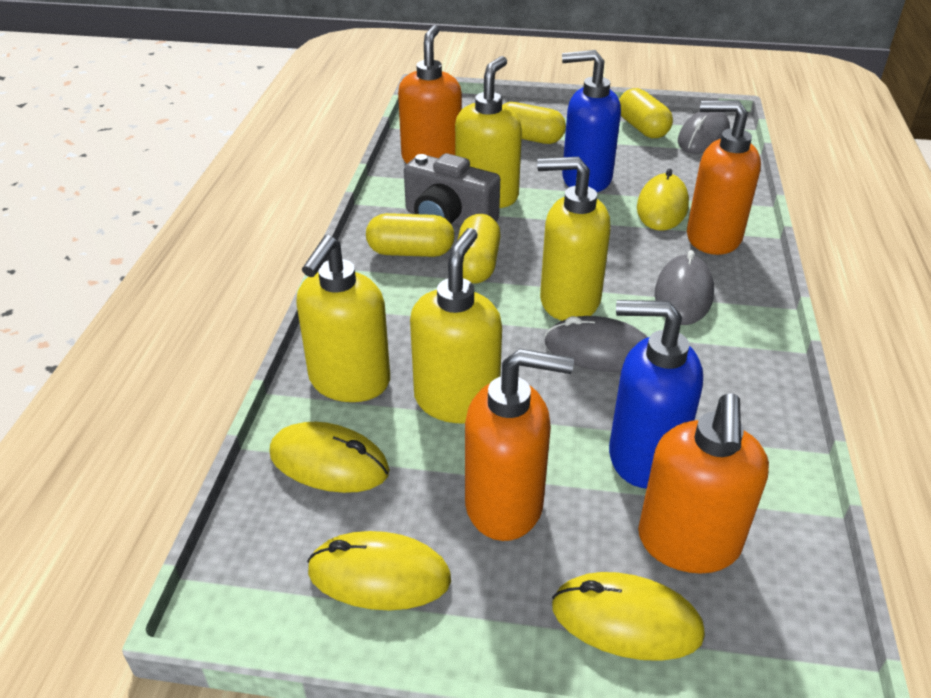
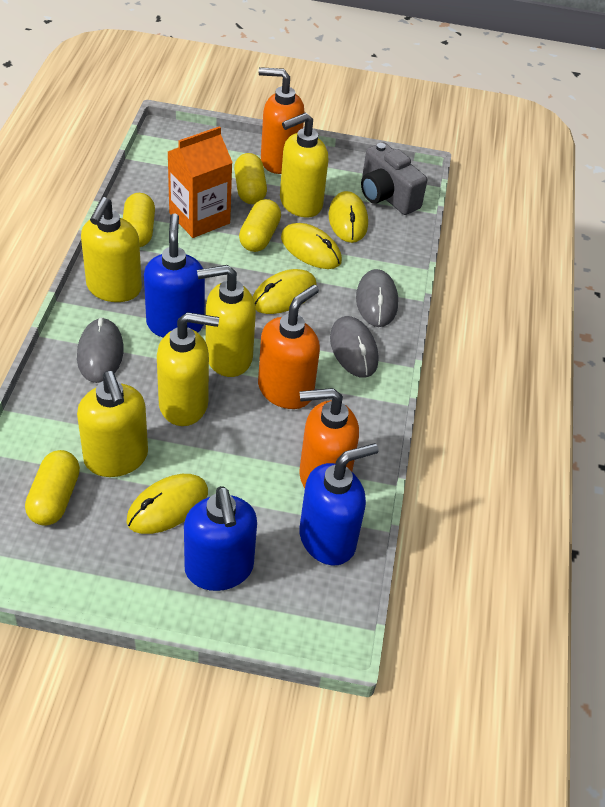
blue soap dispenser: 2 -> 3
orange carton: 0 -> 1
orange soap dispenser: 4 -> 3
yellow soap dispenser: 4 -> 5

